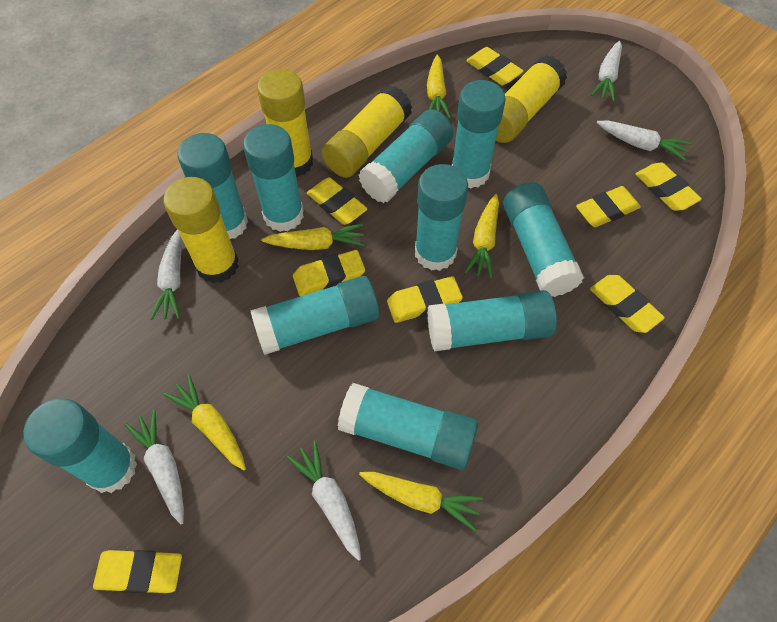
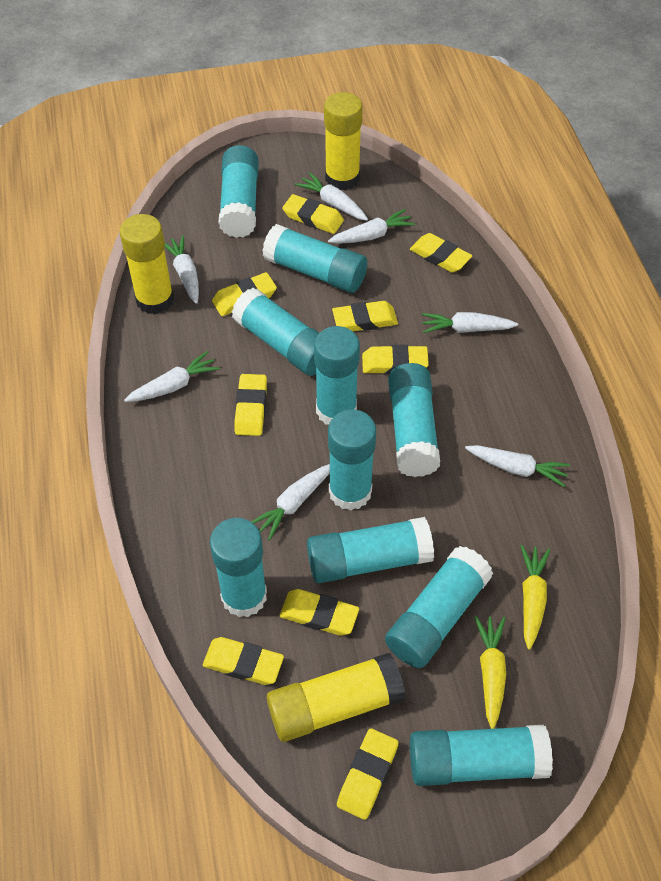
white carrot: 5 -> 7
yellow carrot: 5 -> 2
yellow eraser: 8 -> 9
yellow glue stick: 4 -> 3

